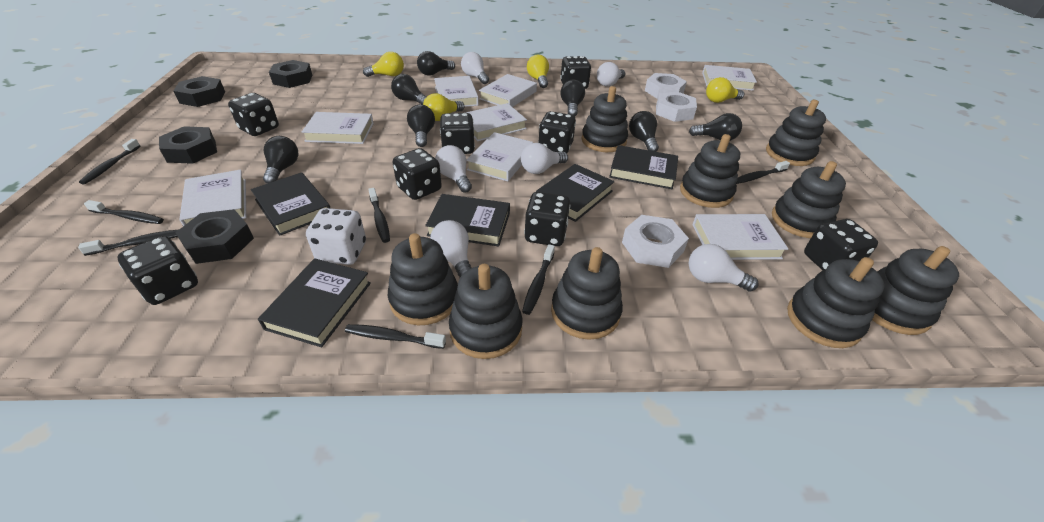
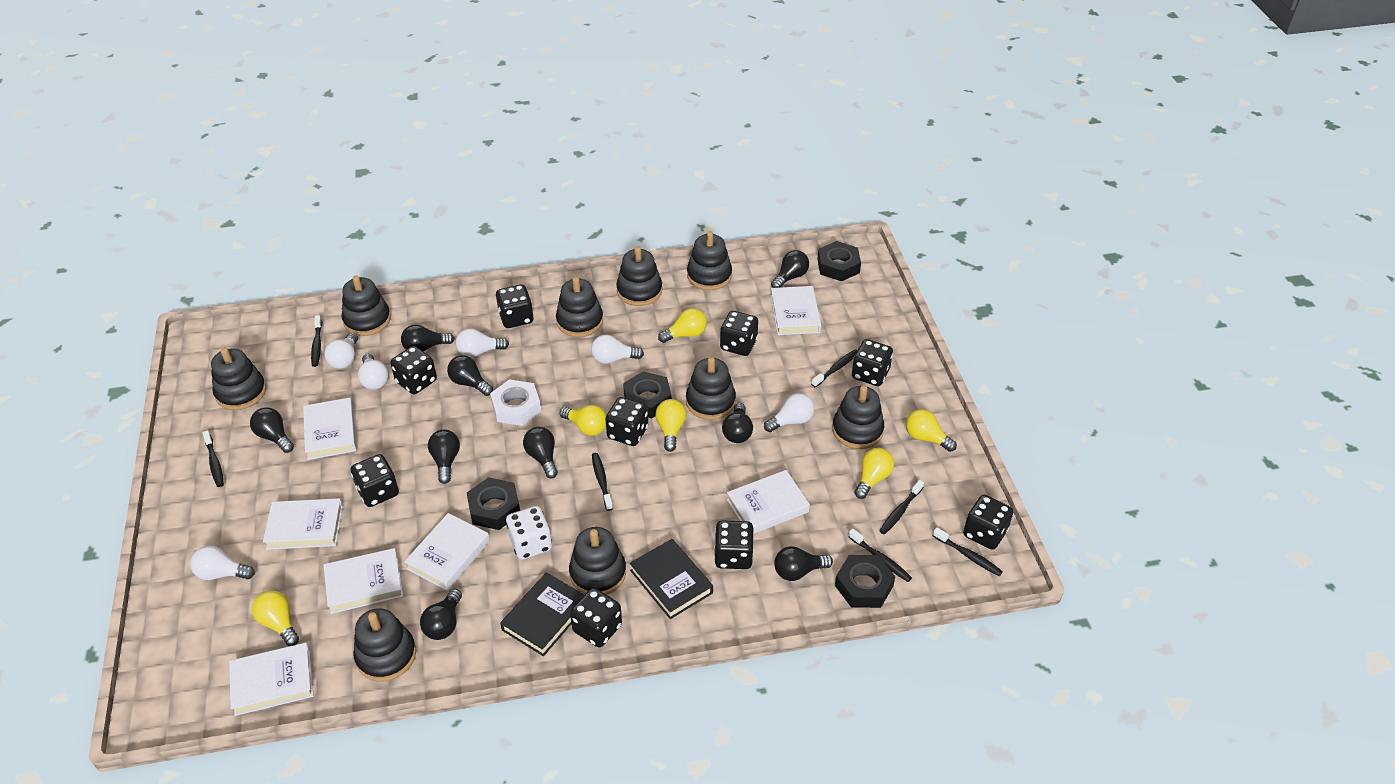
black book: 5 -> 2
black dice: 8 -> 9
black light bulb: 7 -> 9
white book: 8 -> 7
white nut: 3 -> 1
yellow light bulb: 4 -> 6

